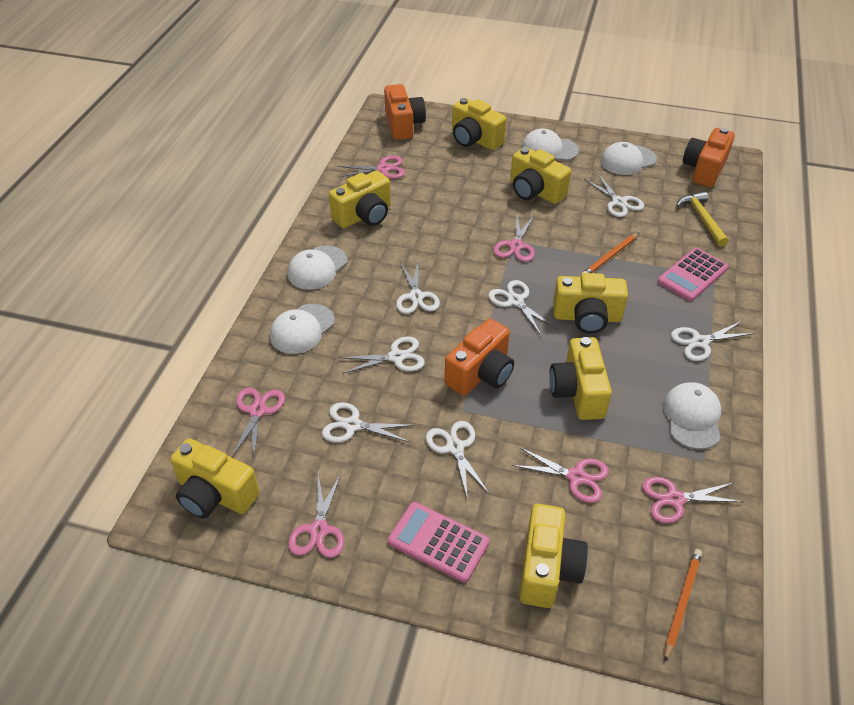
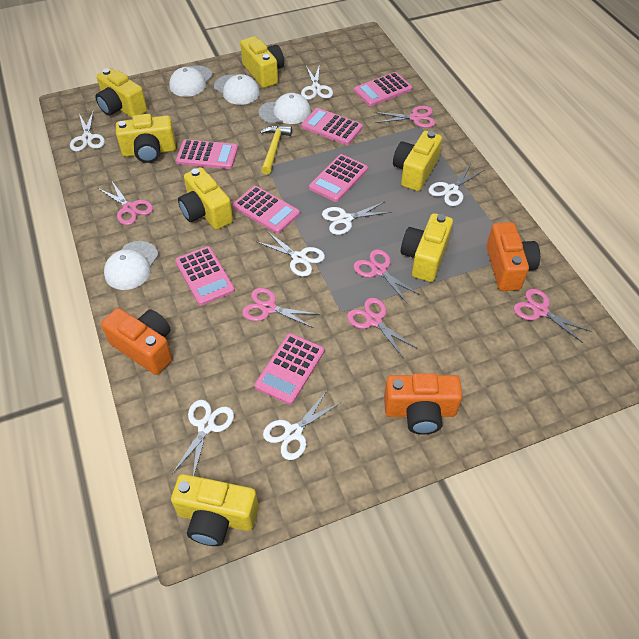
orange pencil: 2 -> 0
pink calculator: 2 -> 7
white cap: 5 -> 4

